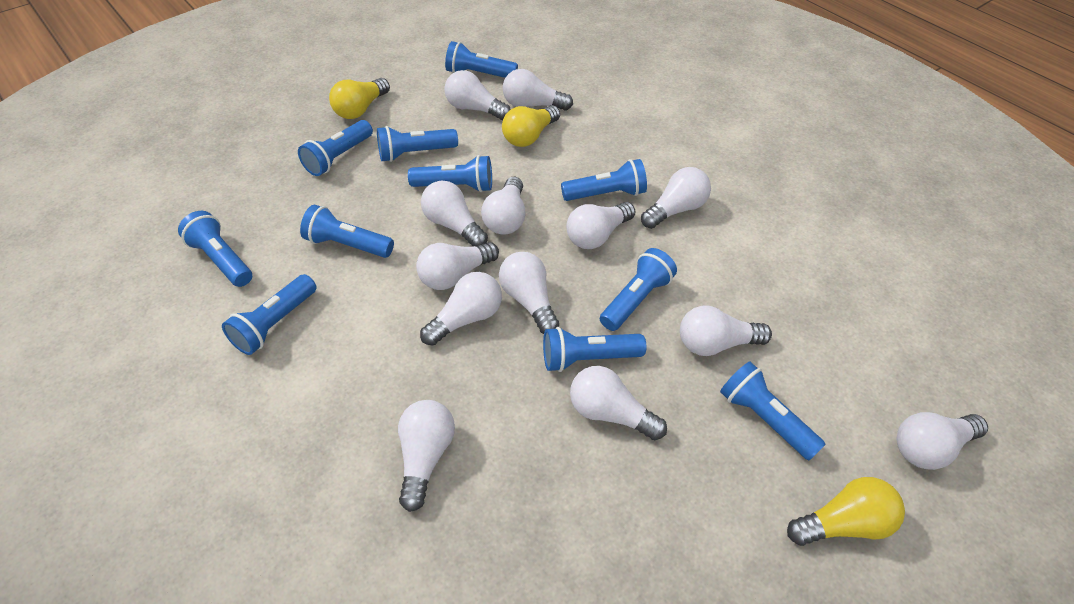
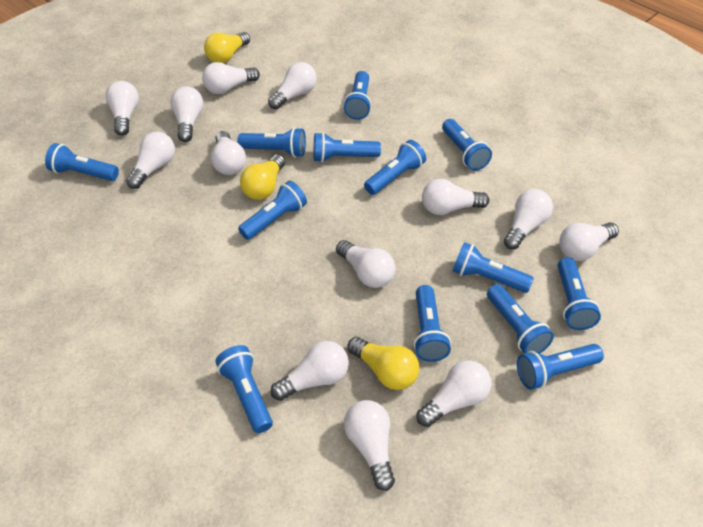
blue flashlight: 11 -> 13

